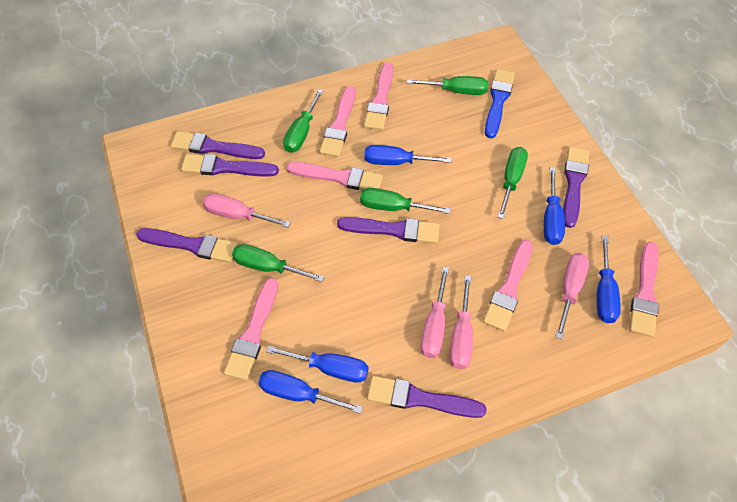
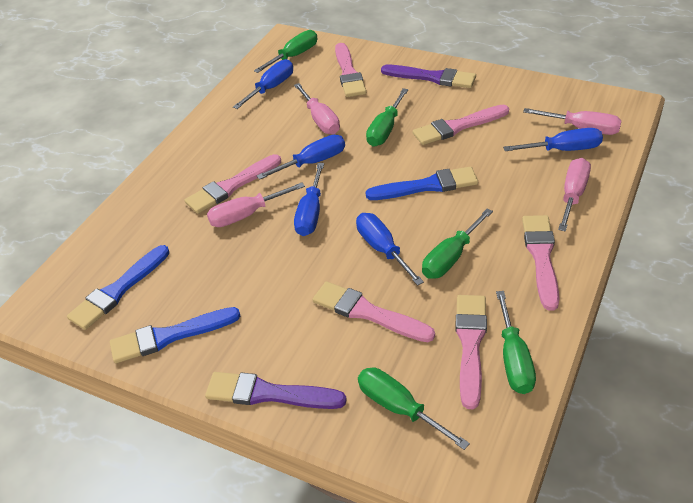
blue brush: 1 -> 3
purple brush: 6 -> 2

